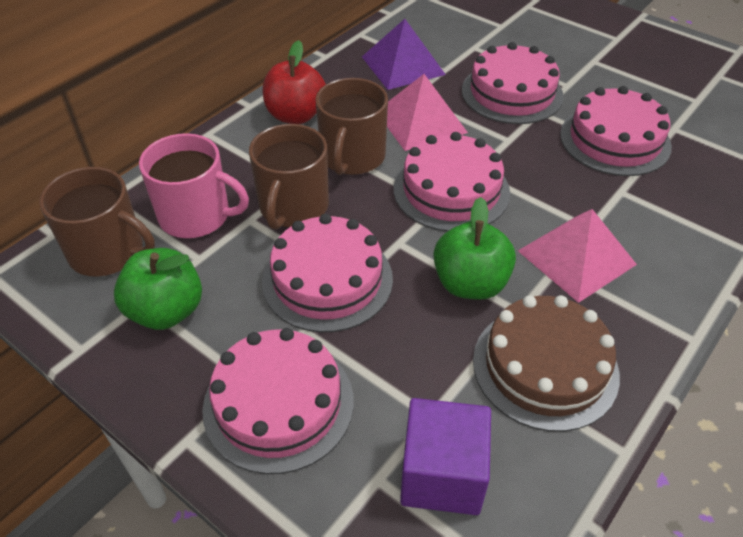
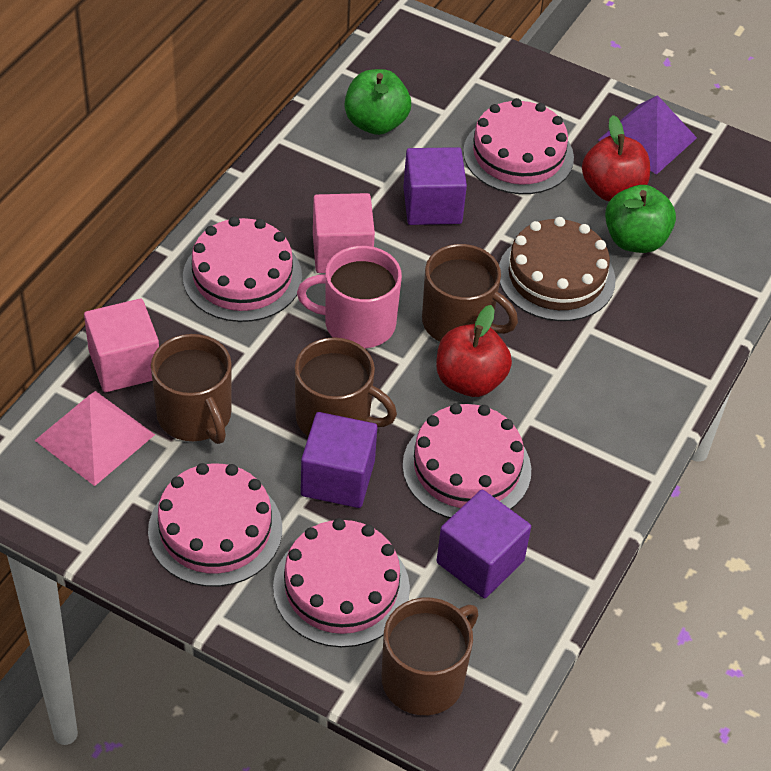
brown mug: 3 -> 4
pink cube: 0 -> 2
pink pyramid: 2 -> 1
purple cube: 1 -> 3
red apple: 1 -> 2

